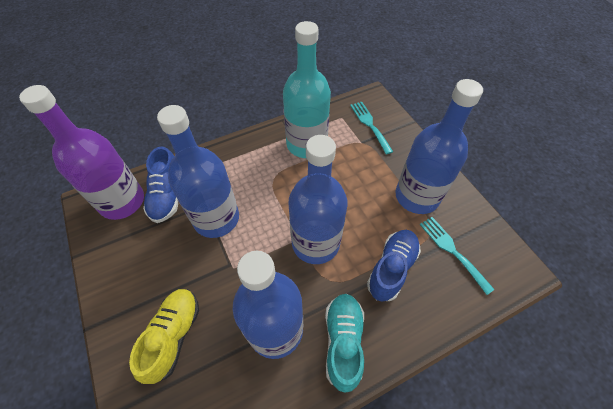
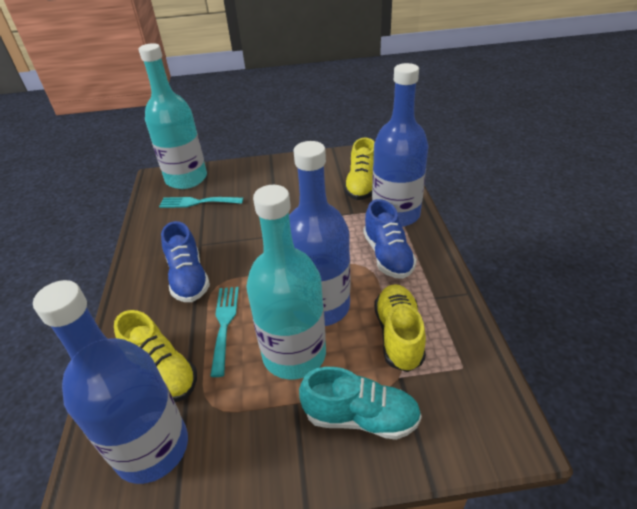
blue bottle: 4 -> 3
purple bottle: 1 -> 0
turquoise bottle: 1 -> 2
yellow shoe: 1 -> 3

